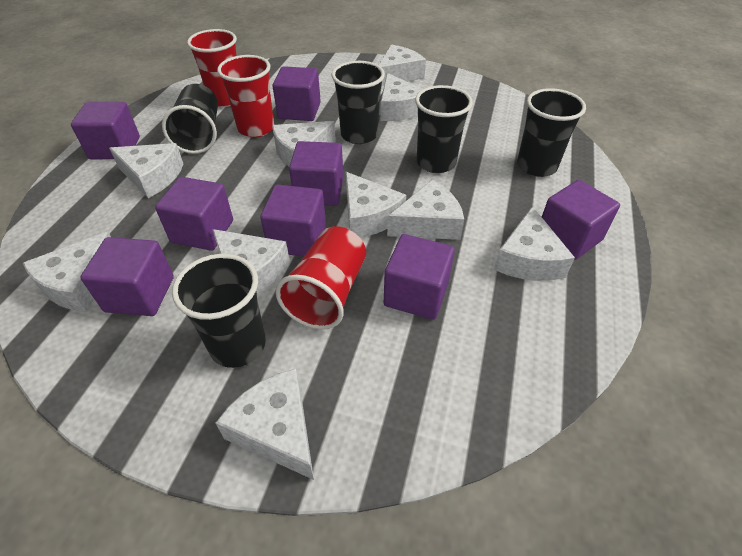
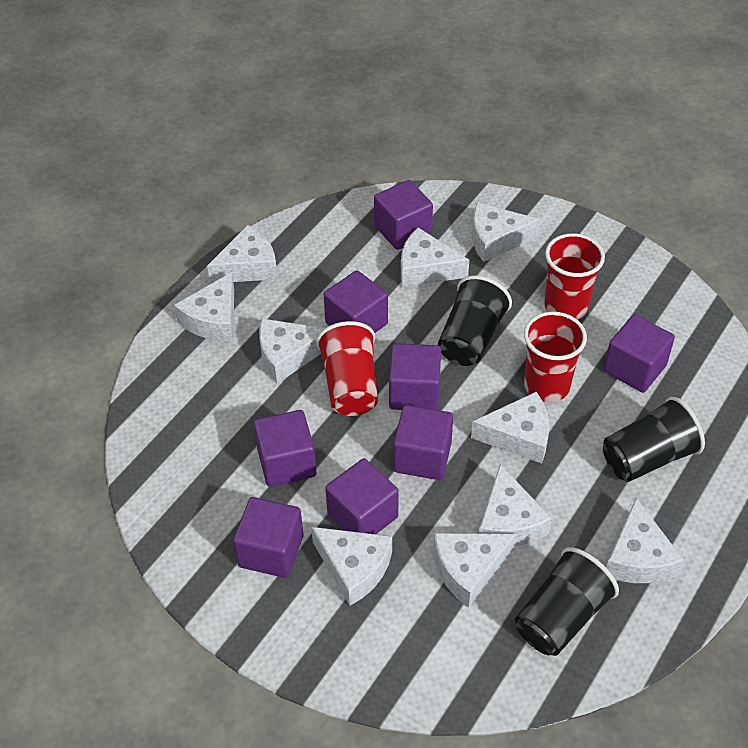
black cup: 5 -> 3

